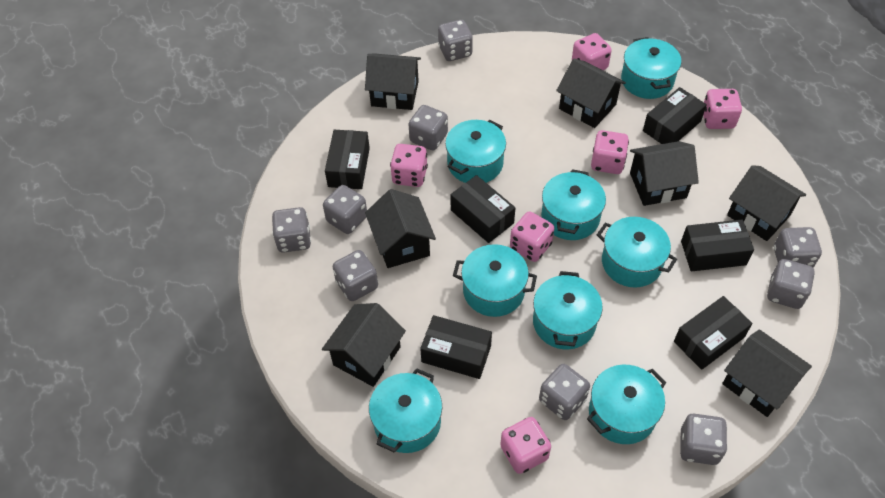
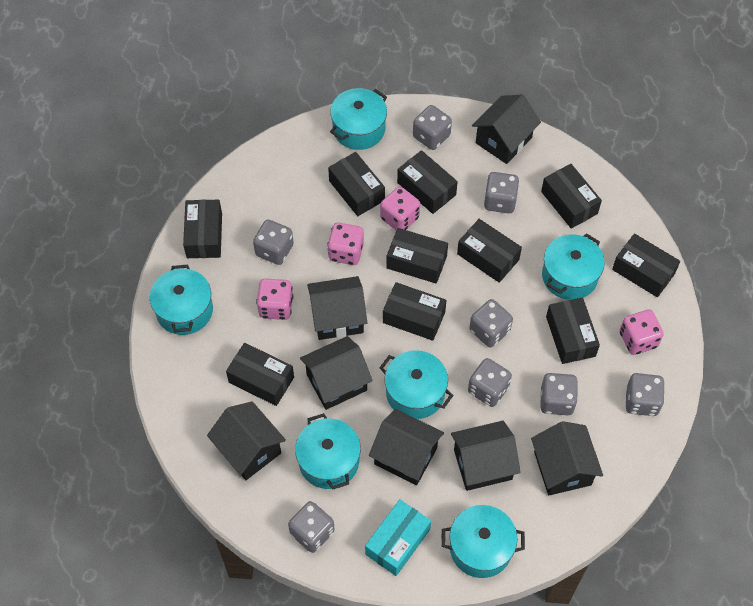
black box: 6 -> 10
grey dice: 9 -> 8
pink dice: 6 -> 4
turquoise box: 0 -> 1
turquoise pot: 8 -> 6

